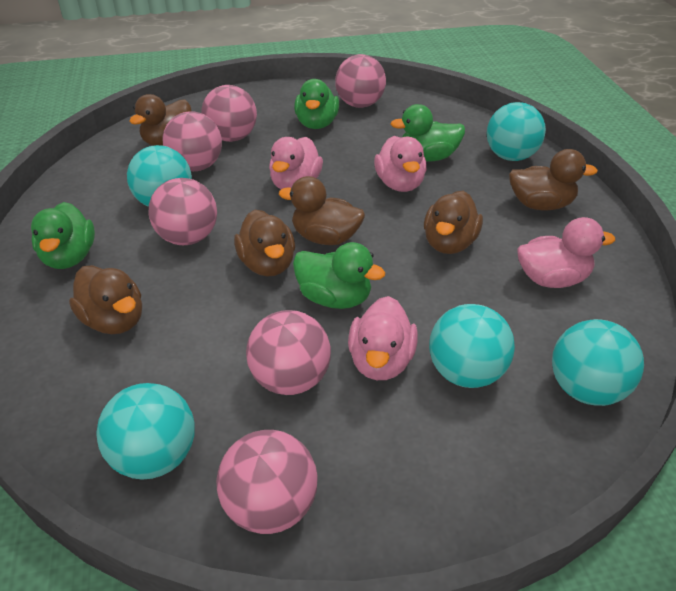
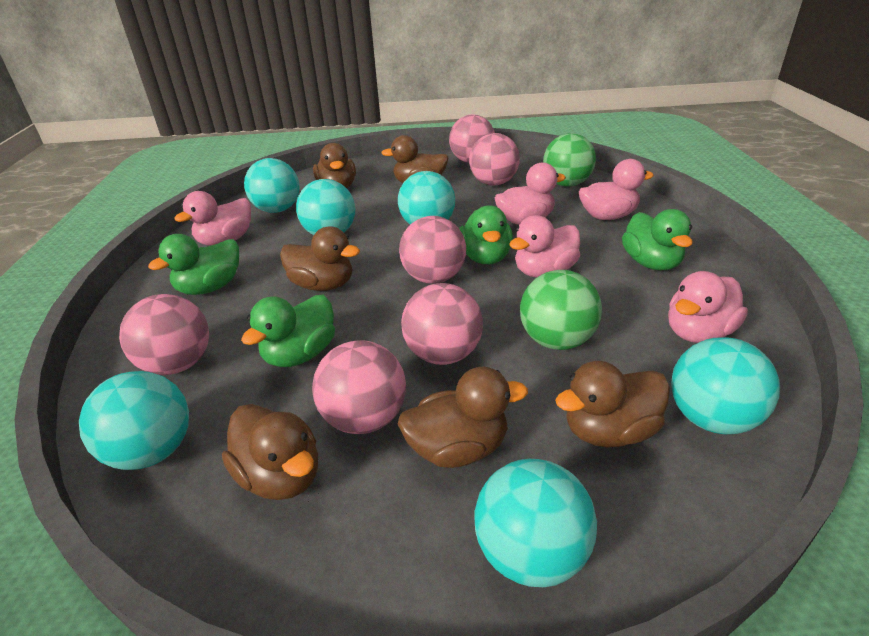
green ball: 0 -> 2
pink duck: 4 -> 5
turquoise ball: 5 -> 6

